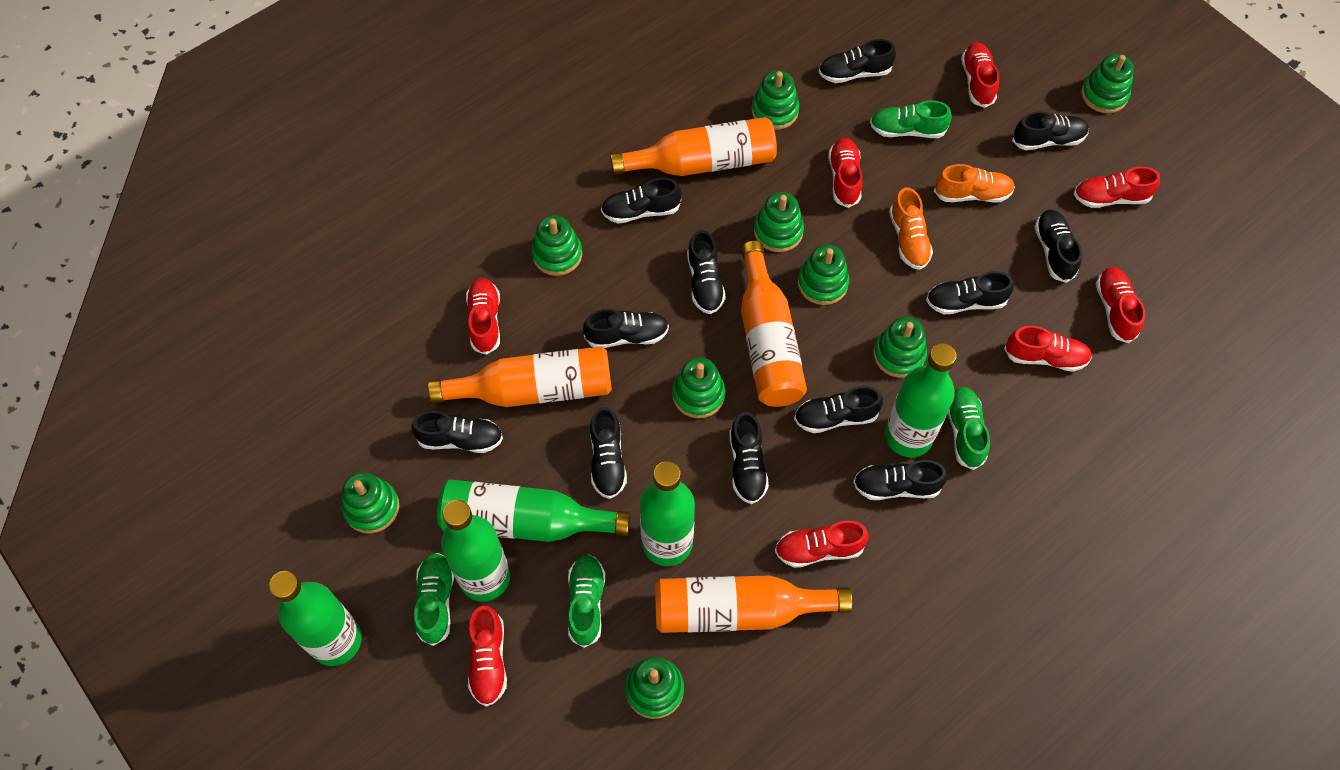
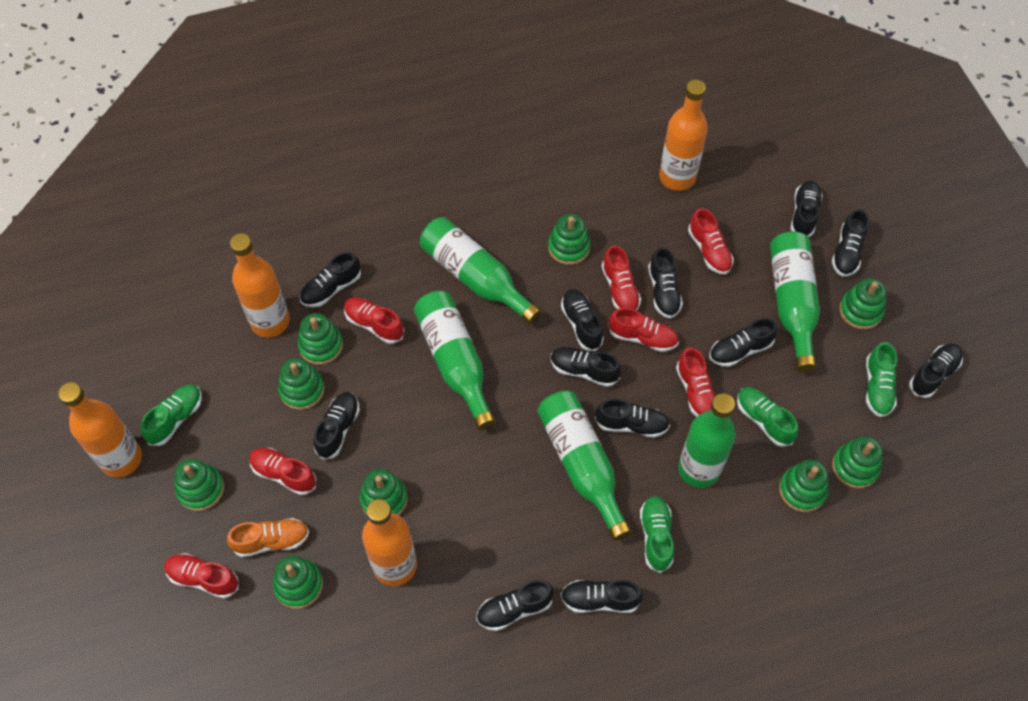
orange shoe: 2 -> 1
red shoe: 8 -> 7

